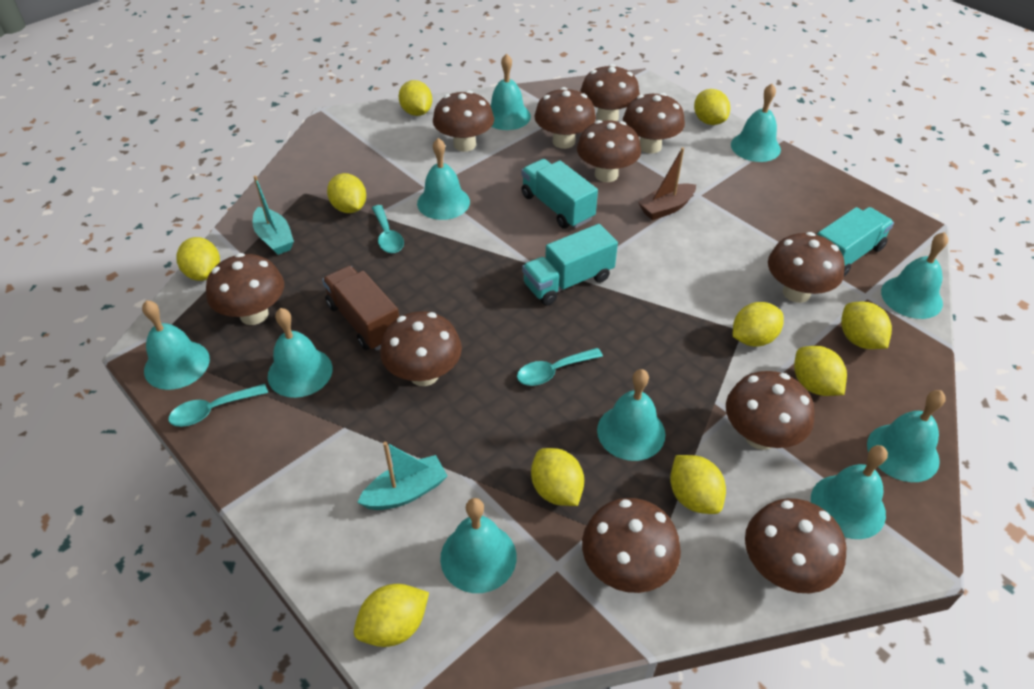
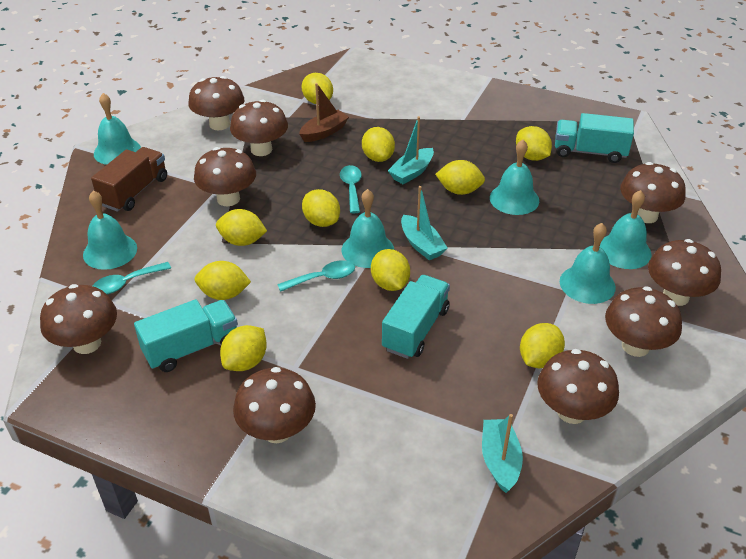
brown mushroom: 11 -> 9
turquoise bell: 10 -> 6
turquoise boat: 2 -> 3

